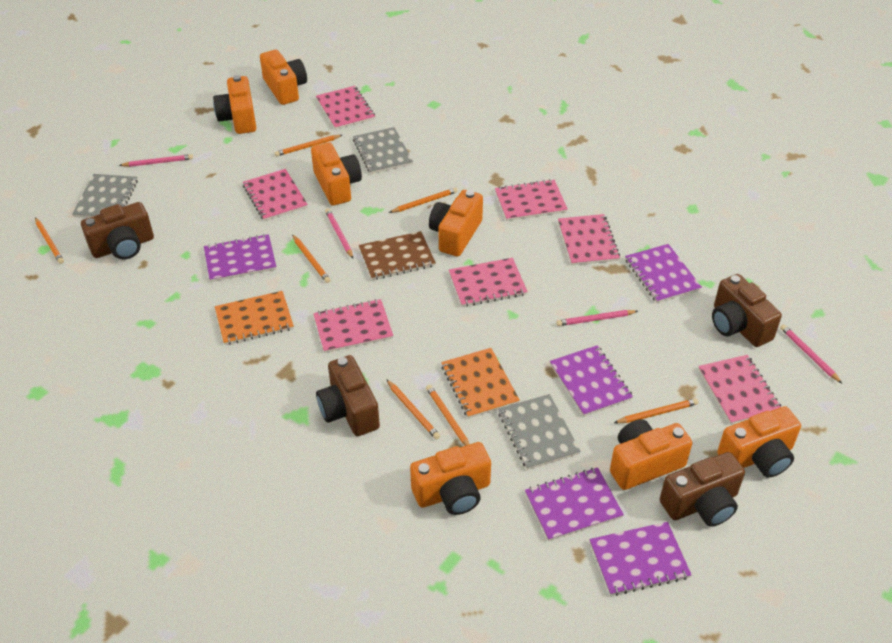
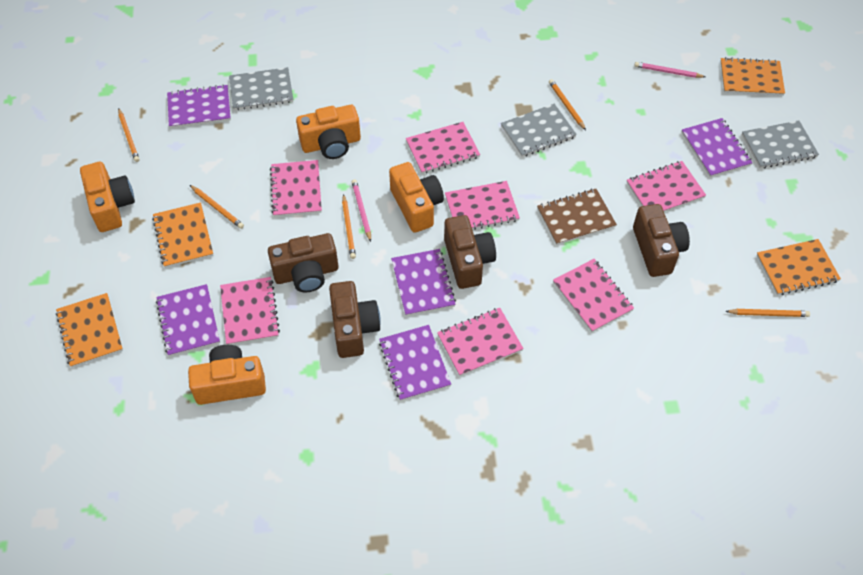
orange camera: 7 -> 4
orange notebook: 2 -> 4
orange pencil: 7 -> 5
pink pencil: 4 -> 2

